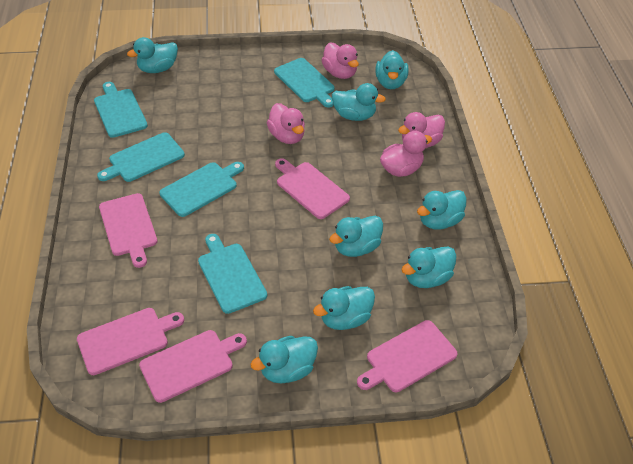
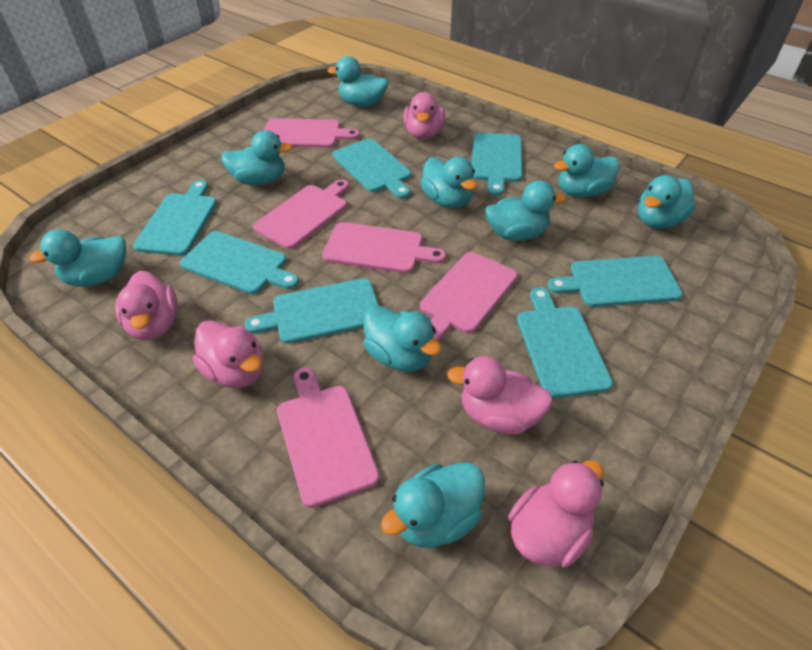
pink duck: 4 -> 5
turquoise cutting board: 5 -> 7
turquoise duck: 8 -> 9

